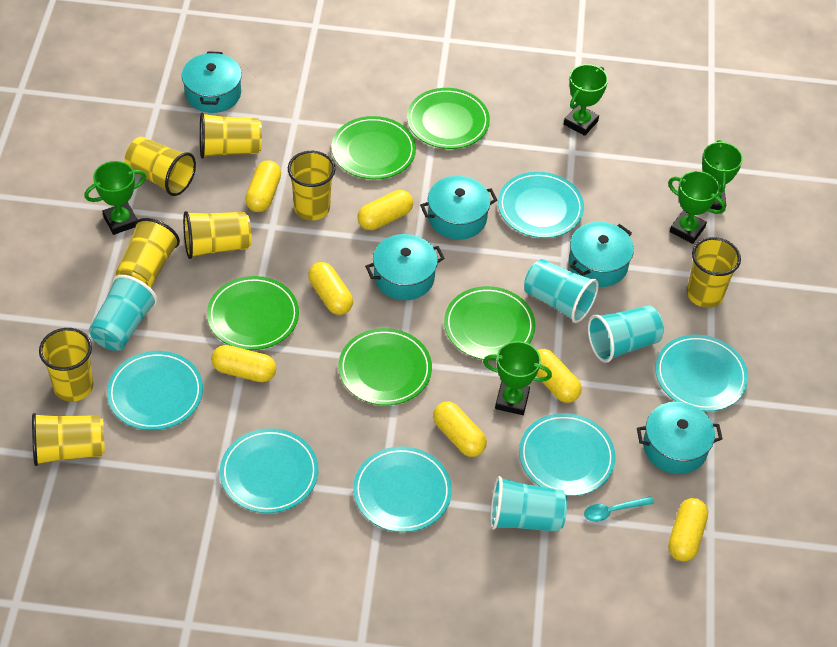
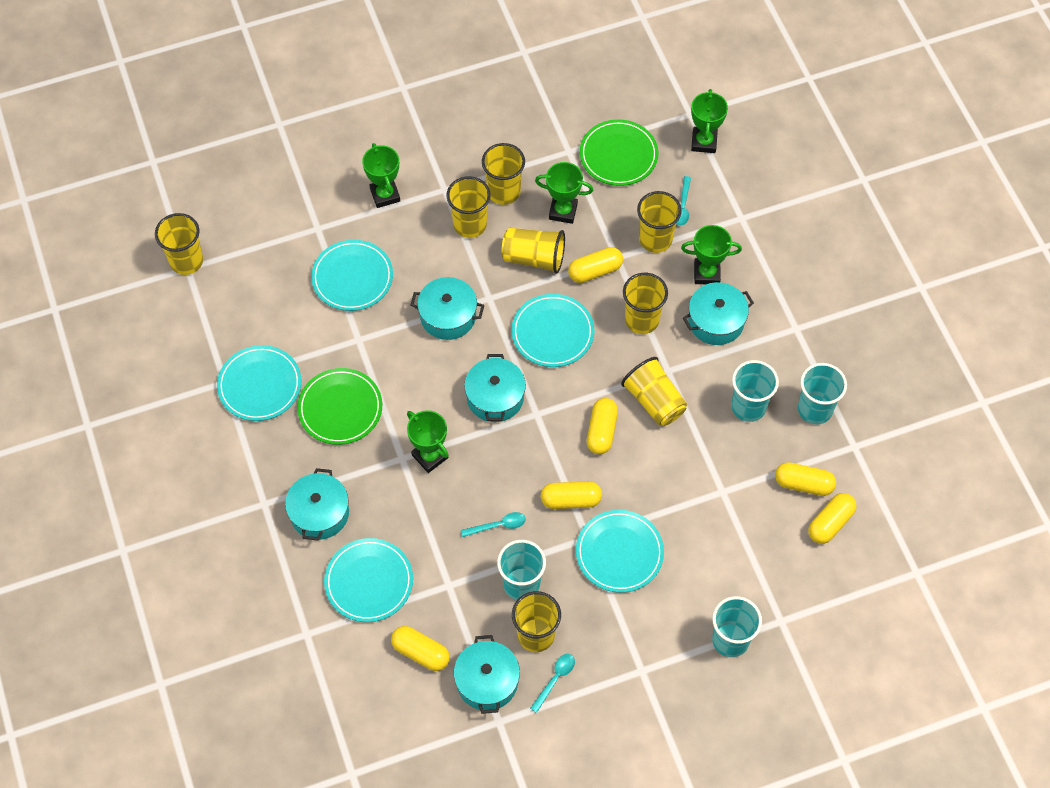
green plate: 5 -> 2
turquoise plate: 6 -> 5
turquoise spoon: 1 -> 3
yellow capsule: 7 -> 6

